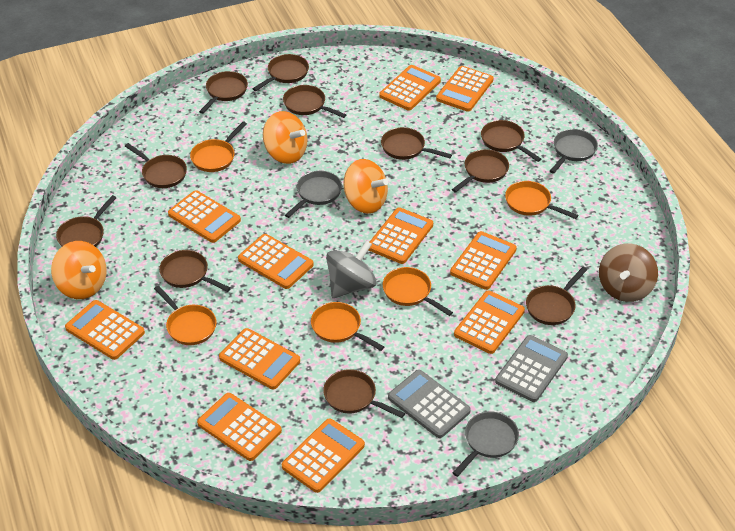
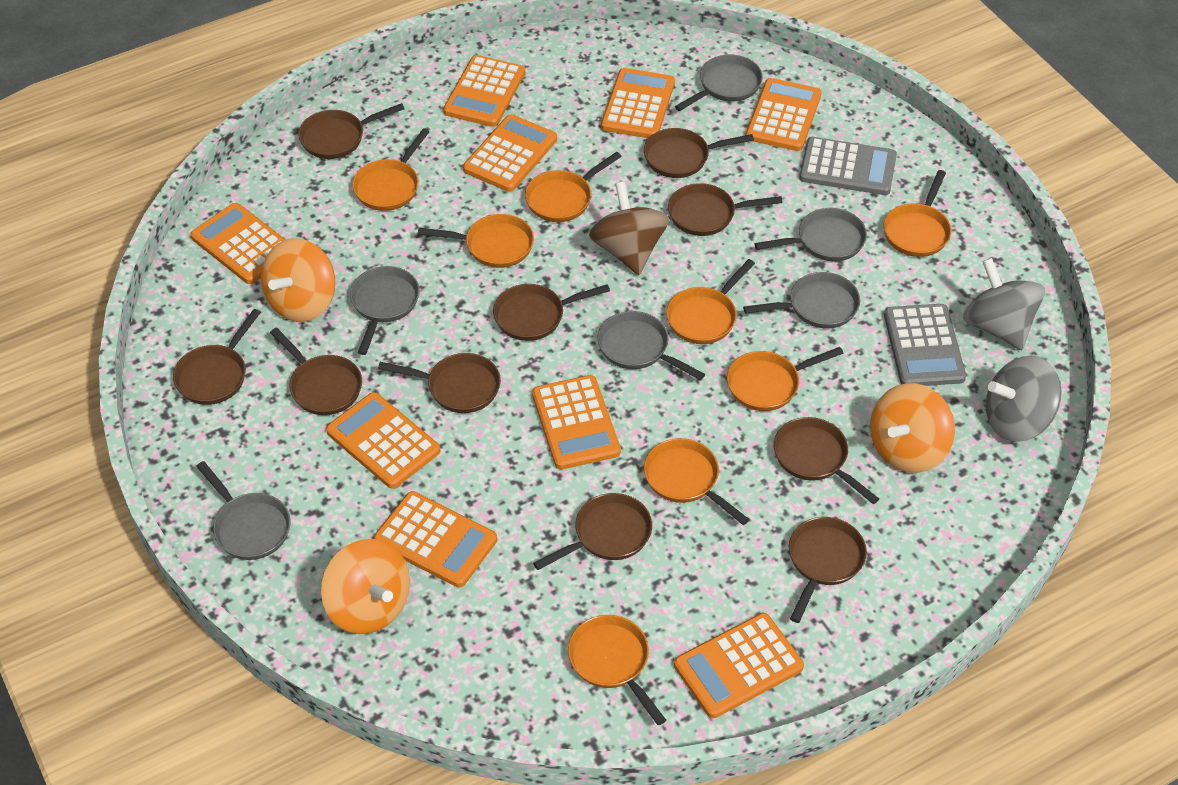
brown pan: 11 -> 10
grey pan: 3 -> 6
grey spinning top: 1 -> 2
orange calculator: 11 -> 9
orange pan: 5 -> 8

